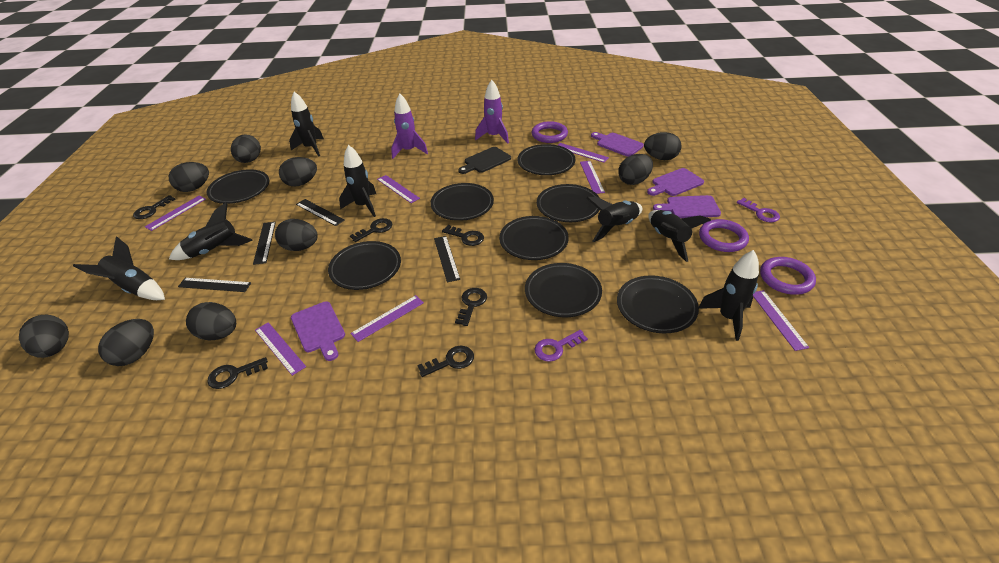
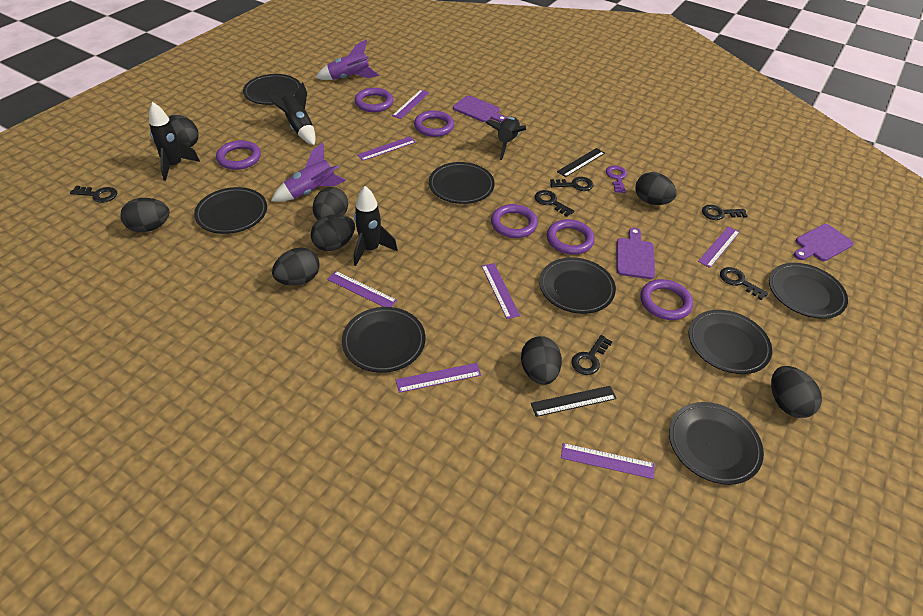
black cutting board: 1 -> 0
black egg: 9 -> 8
black rocket: 7 -> 4
black ruler: 4 -> 2
purple cutting board: 4 -> 3
purple key: 2 -> 1
purple ring: 3 -> 6

